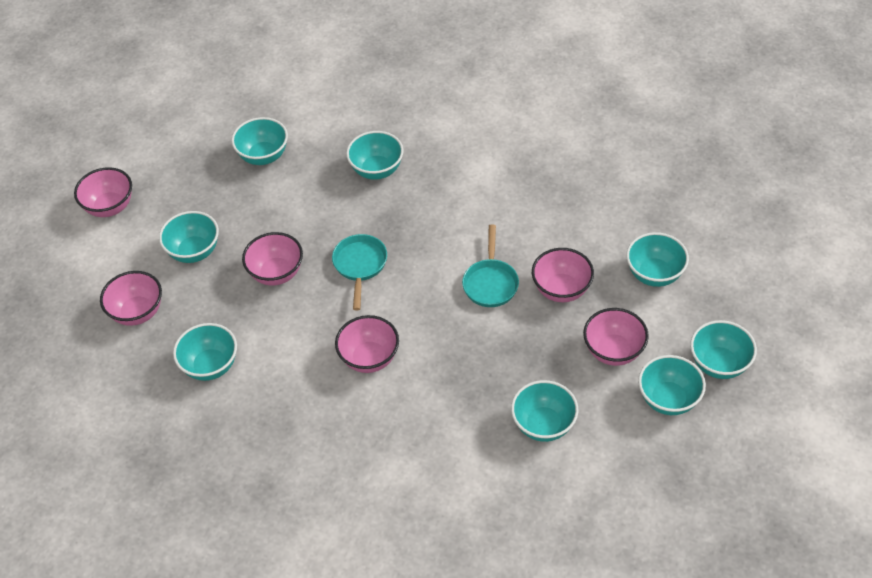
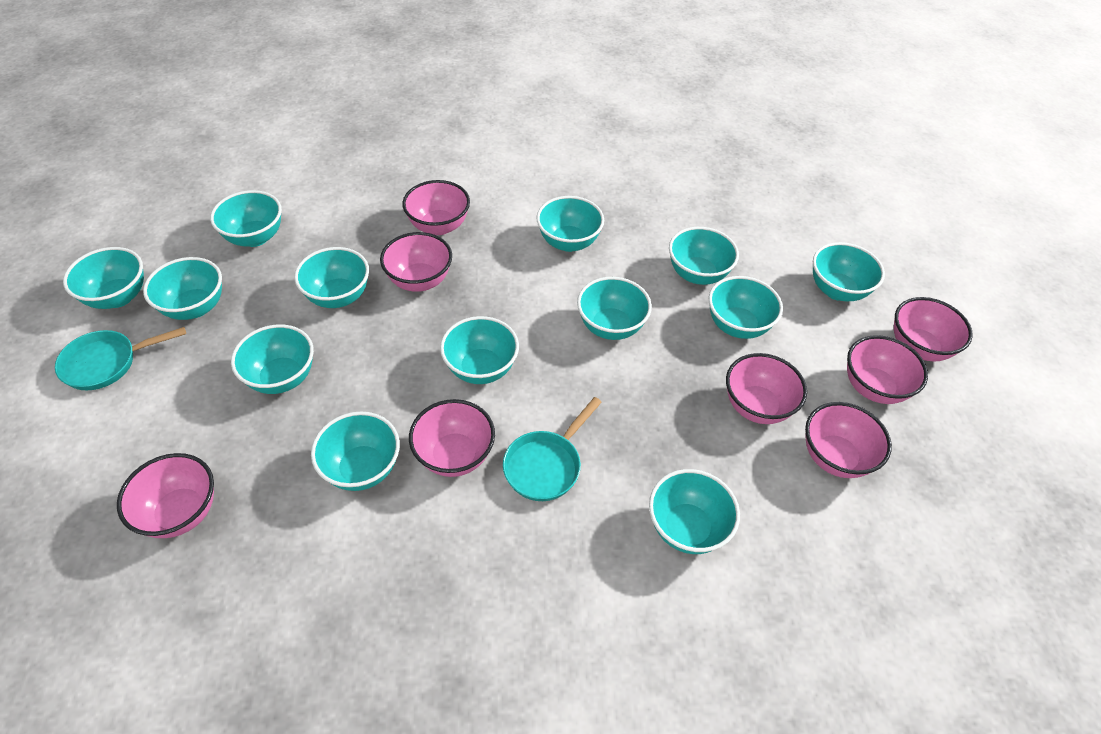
pink bowl: 6 -> 8
turquoise bowl: 8 -> 13

